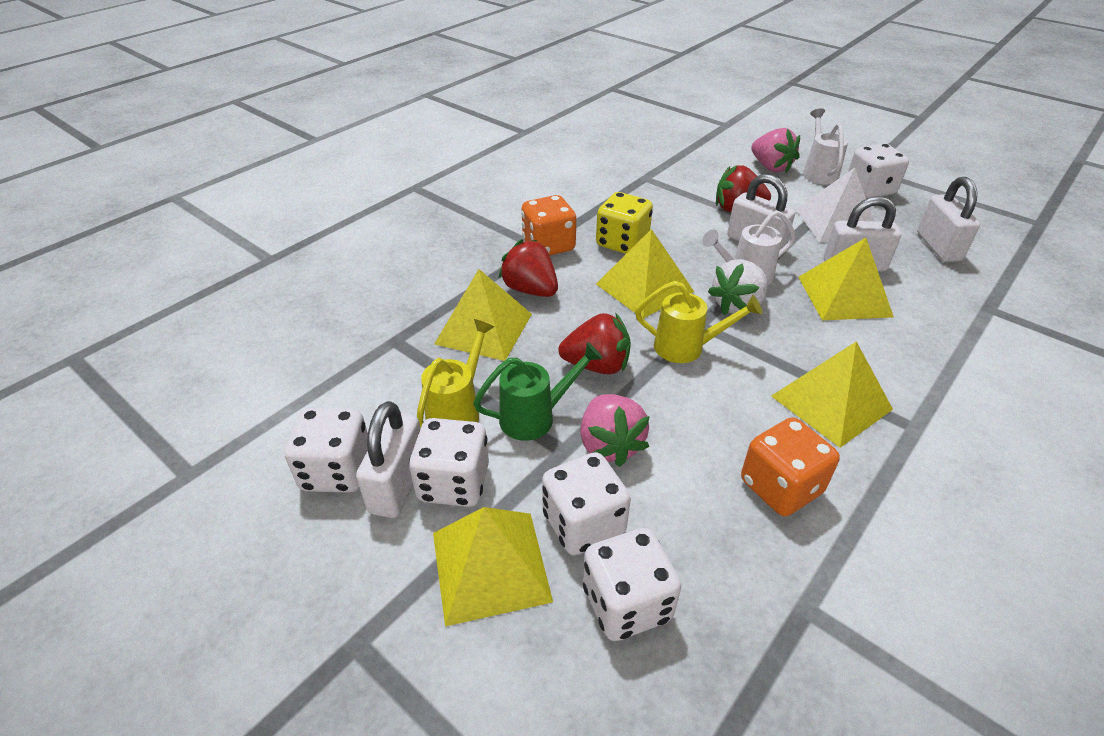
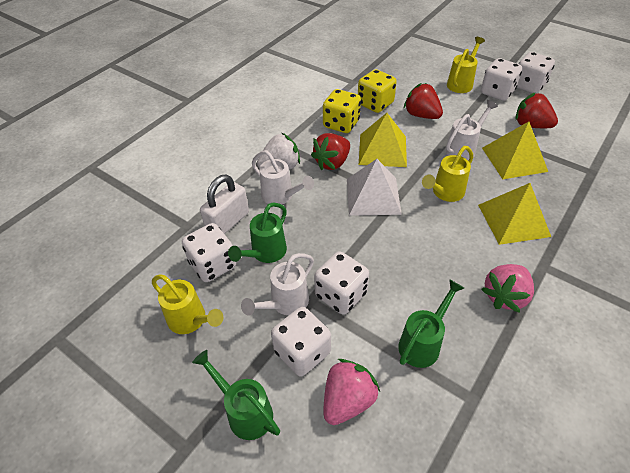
green watering can: 1 -> 3
orange dice: 2 -> 0
white padlock: 4 -> 1
white watering can: 2 -> 3
yellow dice: 1 -> 2
yellow pyramid: 5 -> 3
yellow watering can: 2 -> 3

